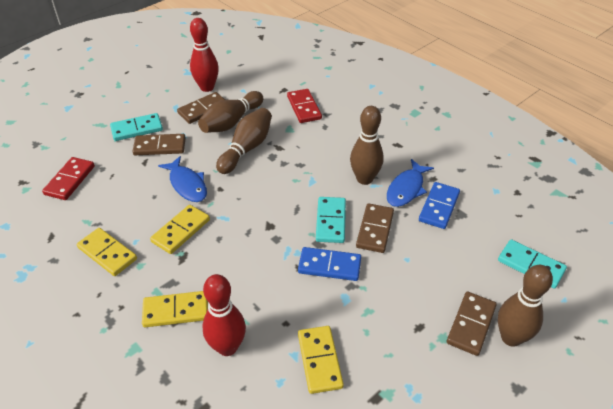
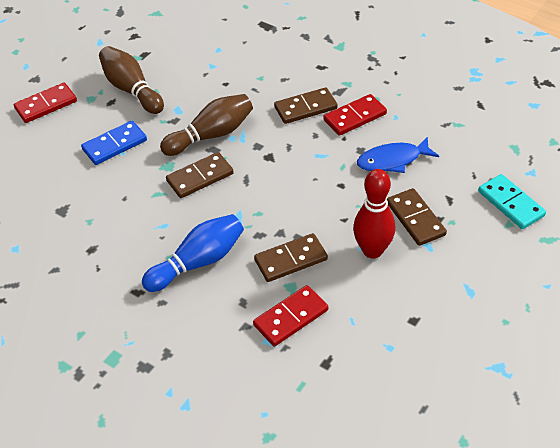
blue bowling pin: 0 -> 1
blue domino: 2 -> 1
blue fish: 2 -> 1
brown bowling pin: 4 -> 2
red bowling pin: 2 -> 1
red domino: 2 -> 3
turquoise domino: 3 -> 1
yellow domino: 4 -> 0

